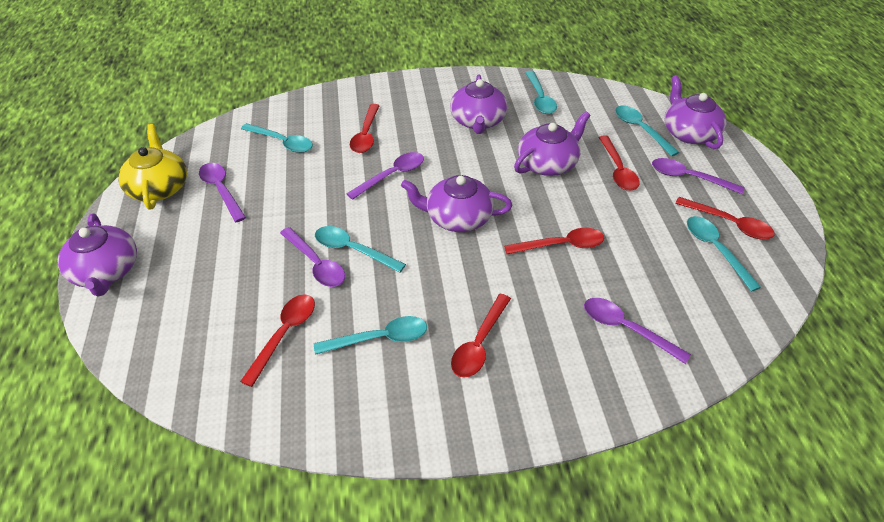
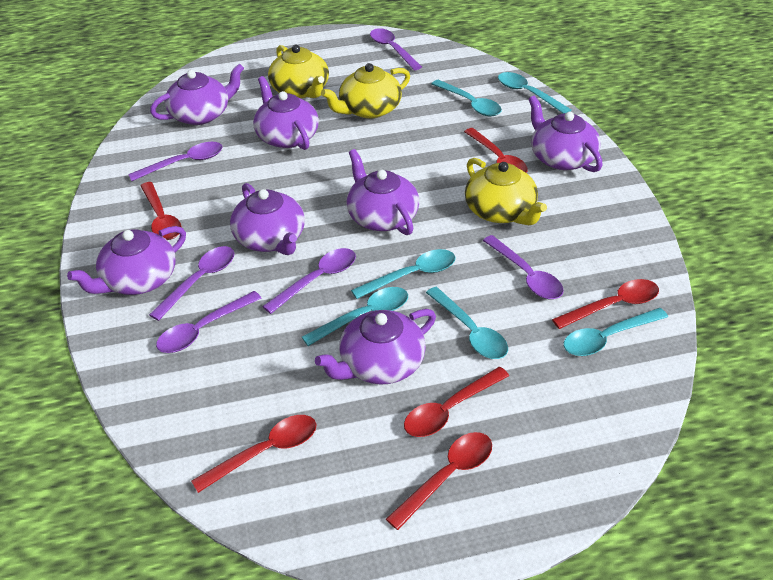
purple spoon: 5 -> 6
purple teapot: 5 -> 7
yellow teapot: 1 -> 3

